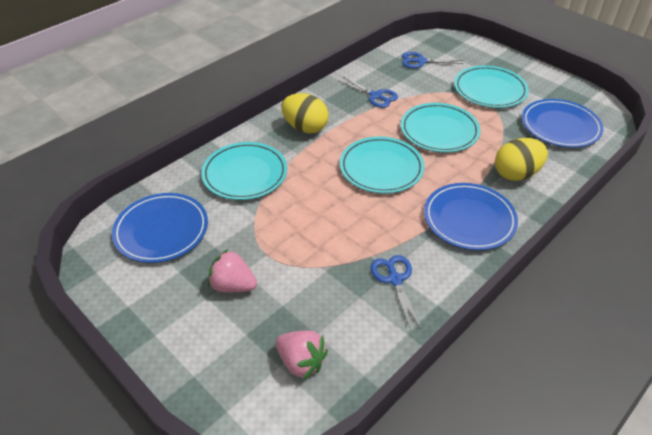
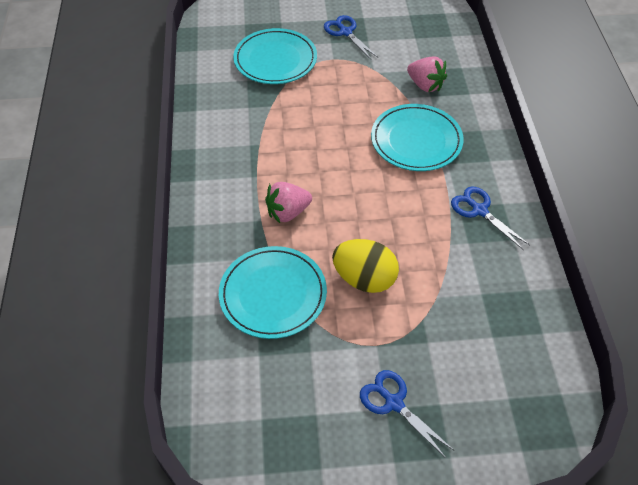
blue plate: 3 -> 0
turquoise plate: 4 -> 3
yellow egg: 2 -> 1

